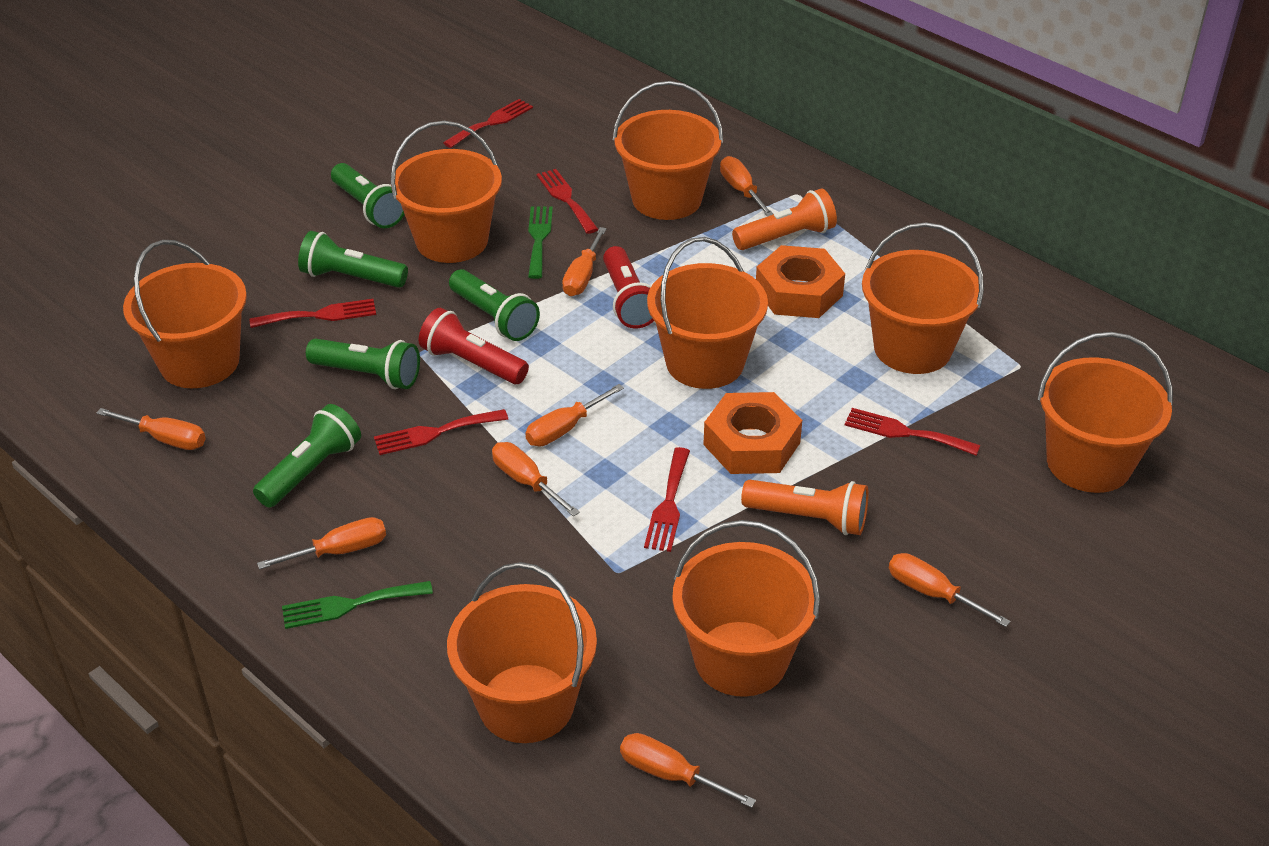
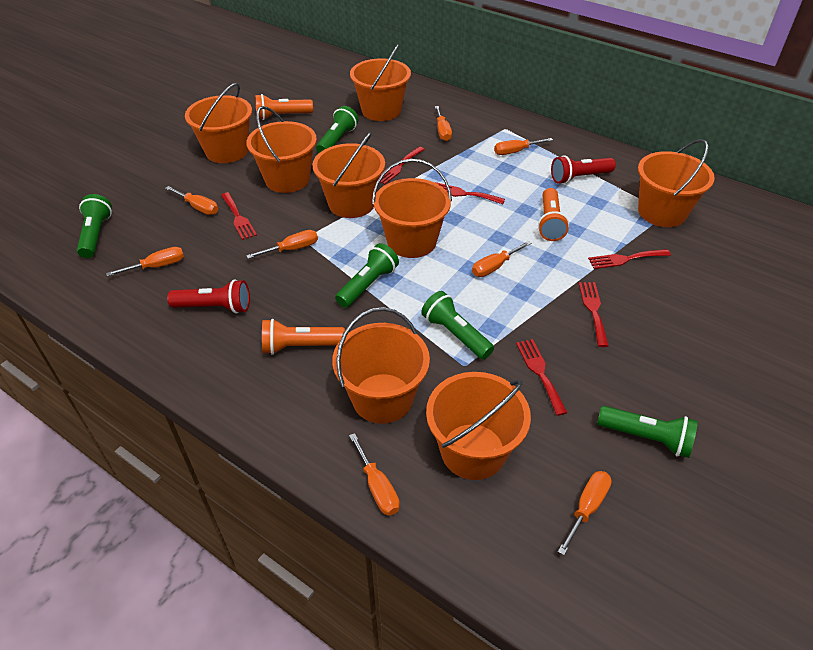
green fork: 2 -> 0
orange flashlight: 2 -> 3
orange nut: 2 -> 0

